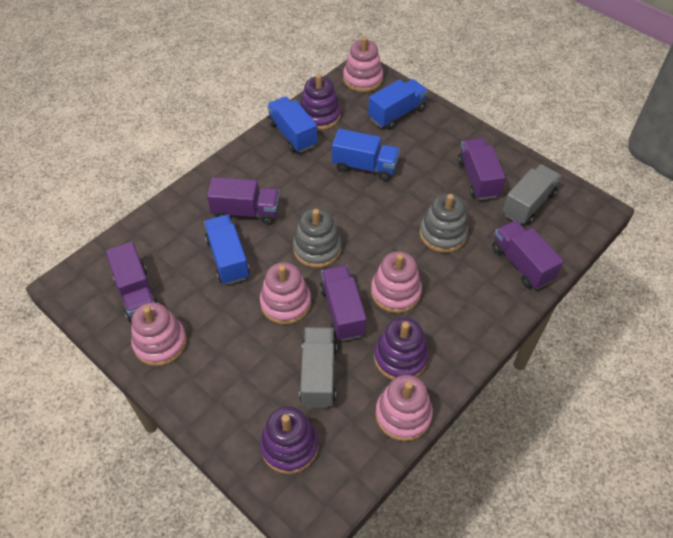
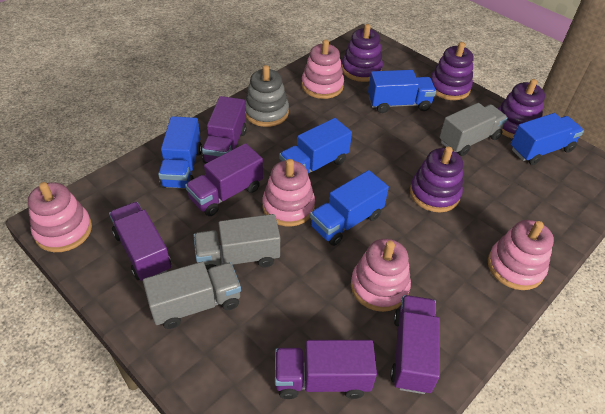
blue truck: 4 -> 5
grey stacking toy: 2 -> 1
grey truck: 2 -> 3
purple stacking toy: 3 -> 4

